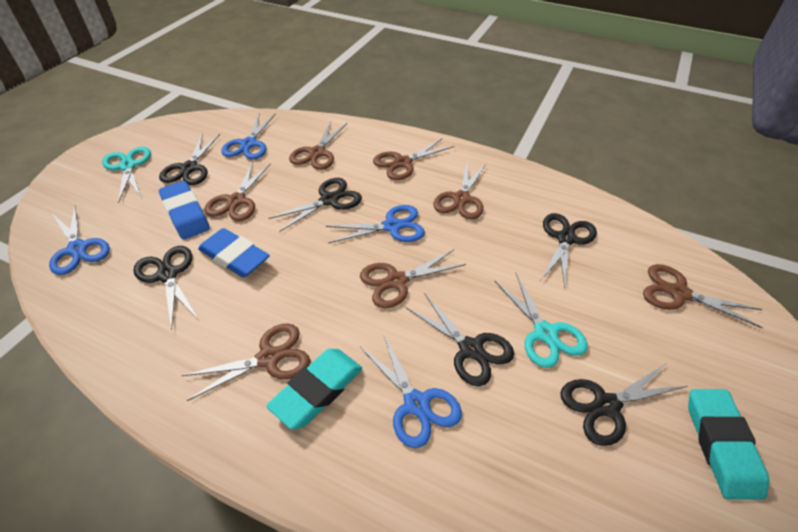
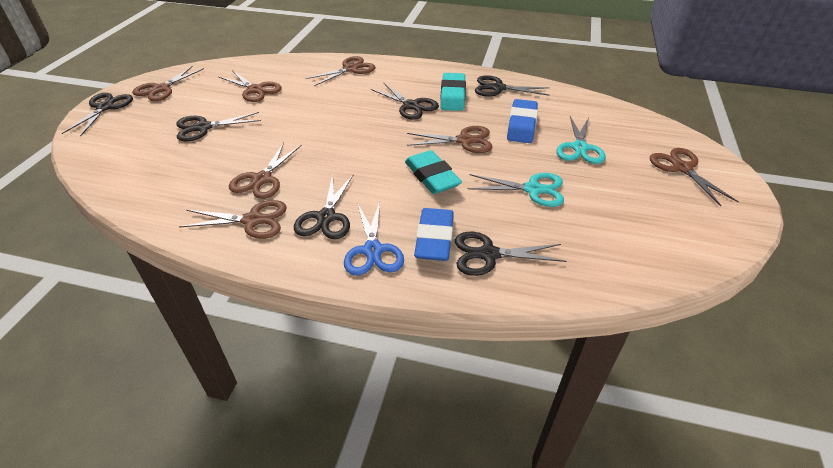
blue scissors: 4 -> 1

